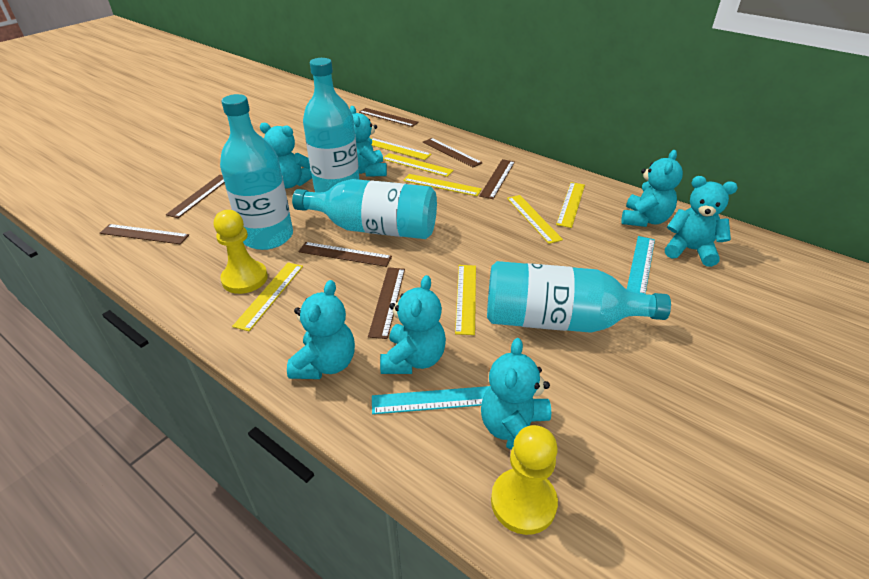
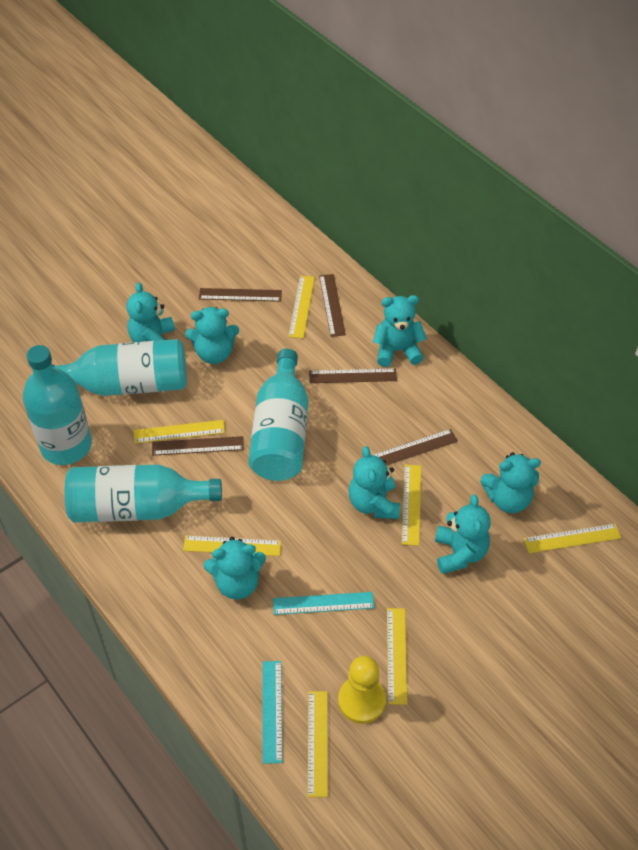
brown ruler: 7 -> 5
yellow pawn: 2 -> 1

